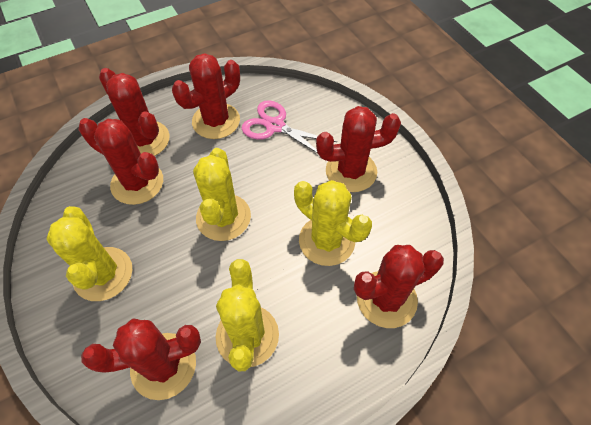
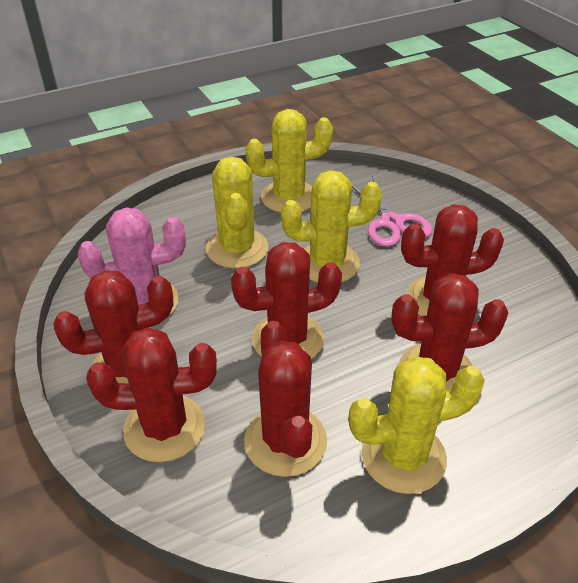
pink cactus: 0 -> 1

